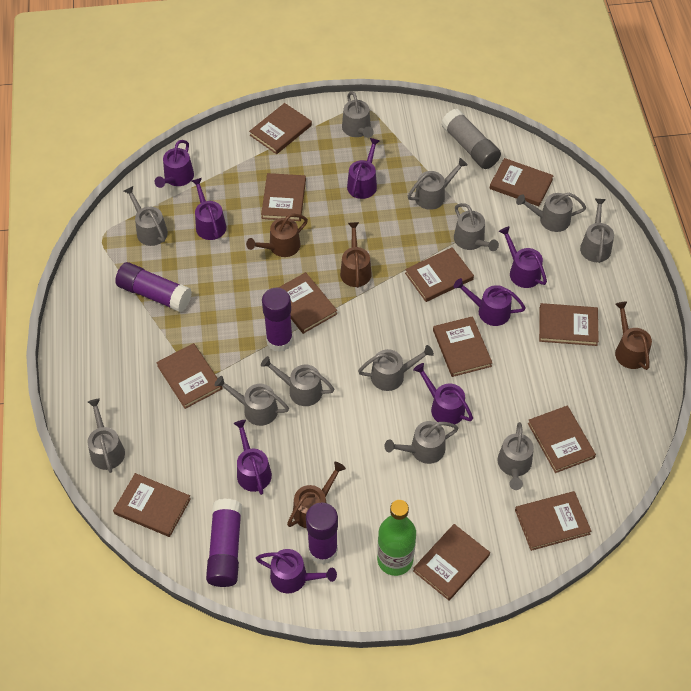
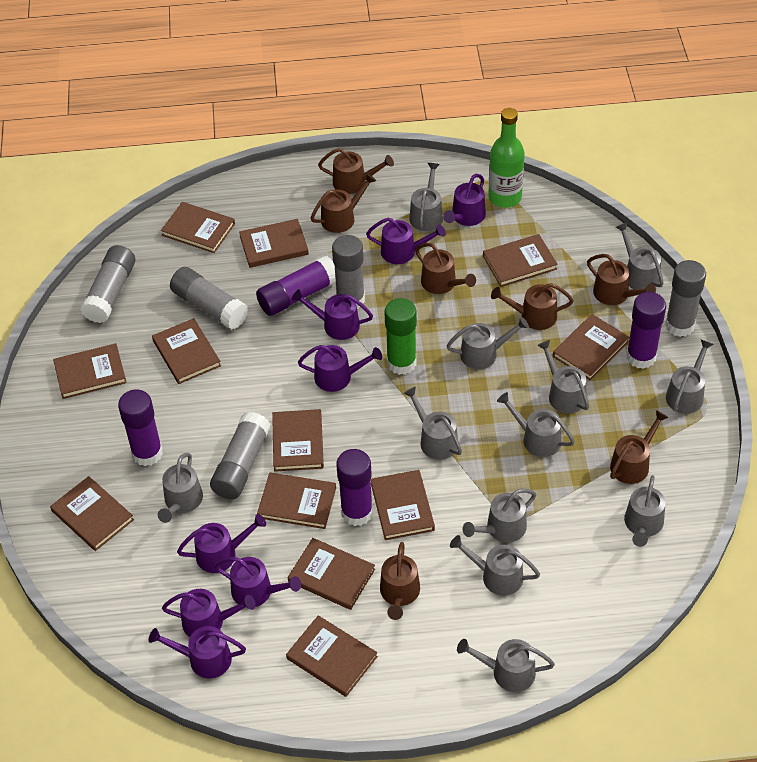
brown watering can: 4 -> 7
green glue stick: 0 -> 1
grey glue stick: 1 -> 5

